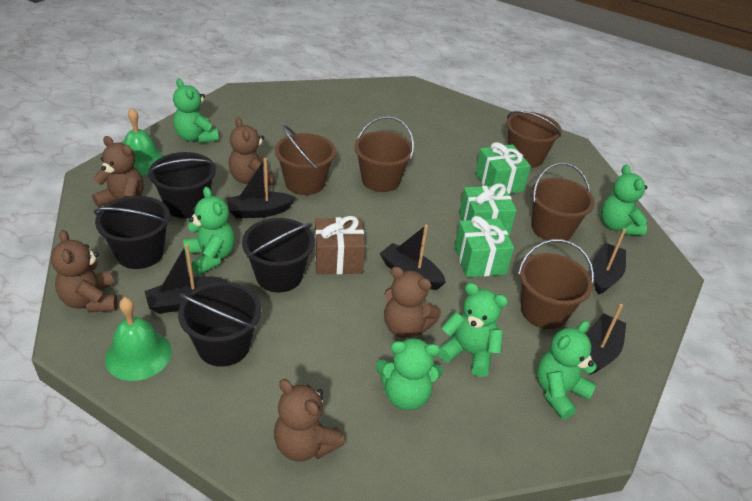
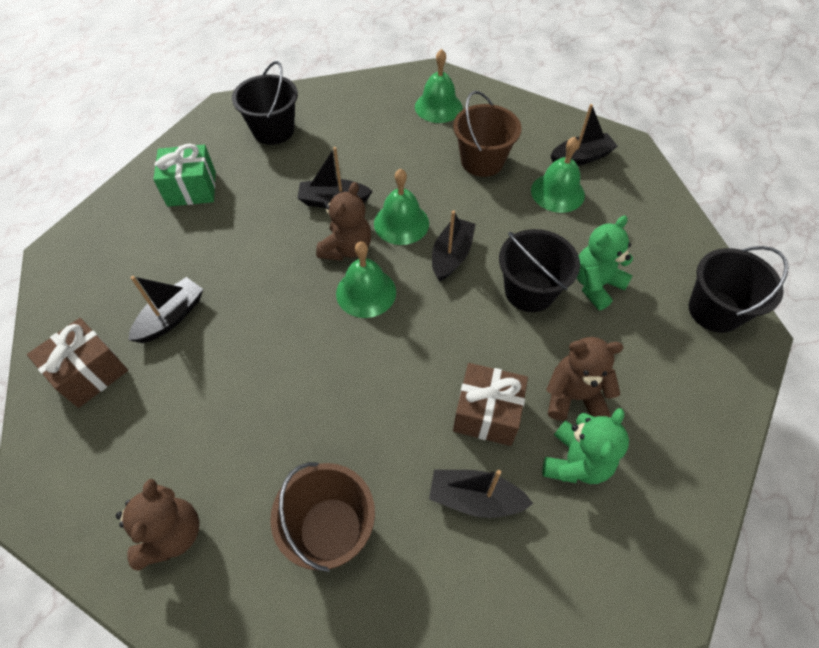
black bucket: 4 -> 3
brown bucket: 5 -> 2
brown gift: 1 -> 2
brown teddy bear: 5 -> 3
green bell: 2 -> 4
green gift: 3 -> 1
green teddy bear: 6 -> 2

